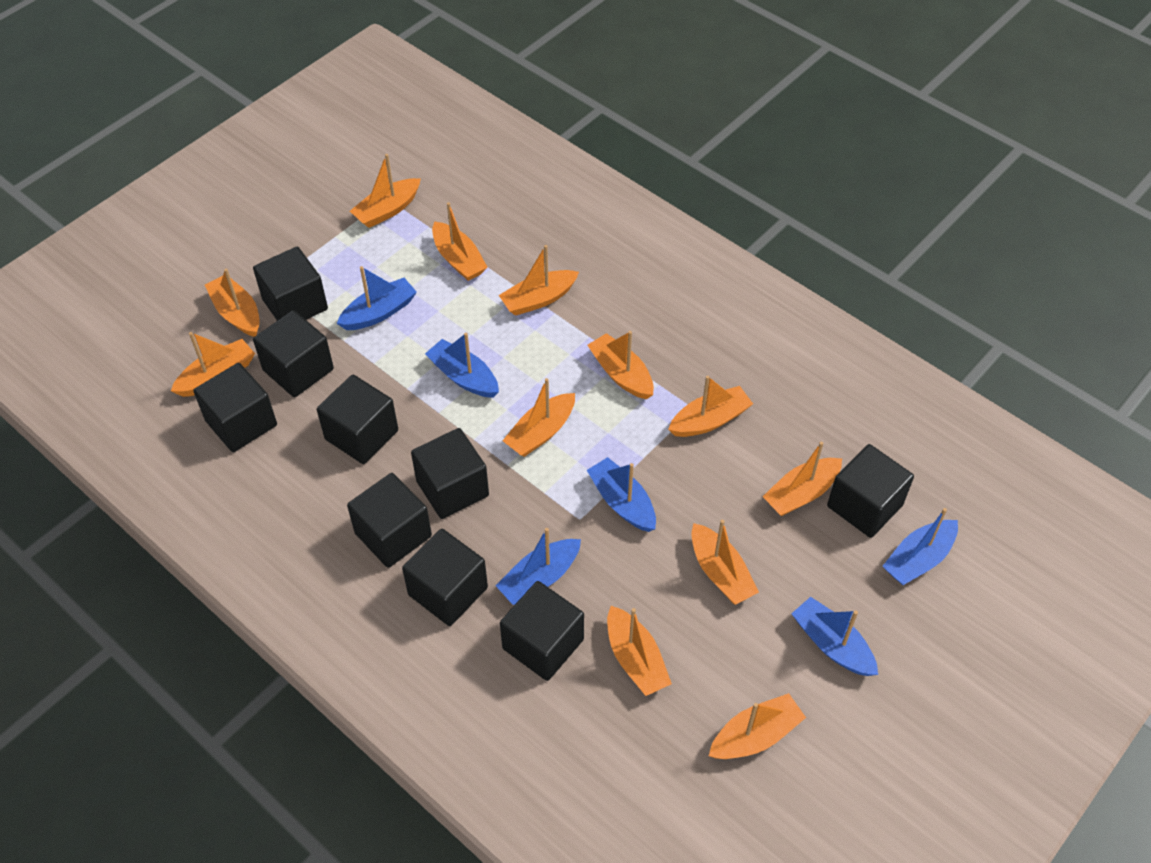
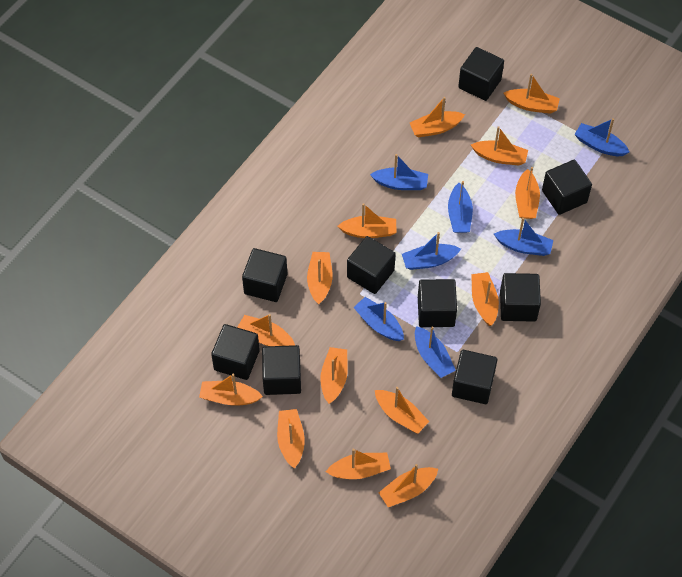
blue boat: 6 -> 7
orange boat: 12 -> 14

